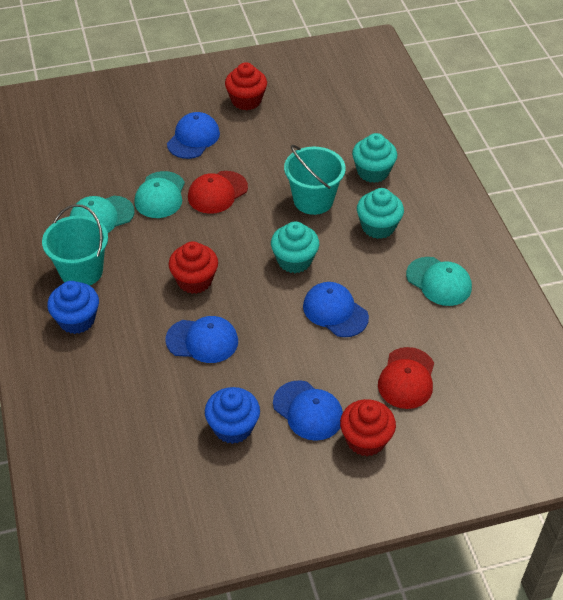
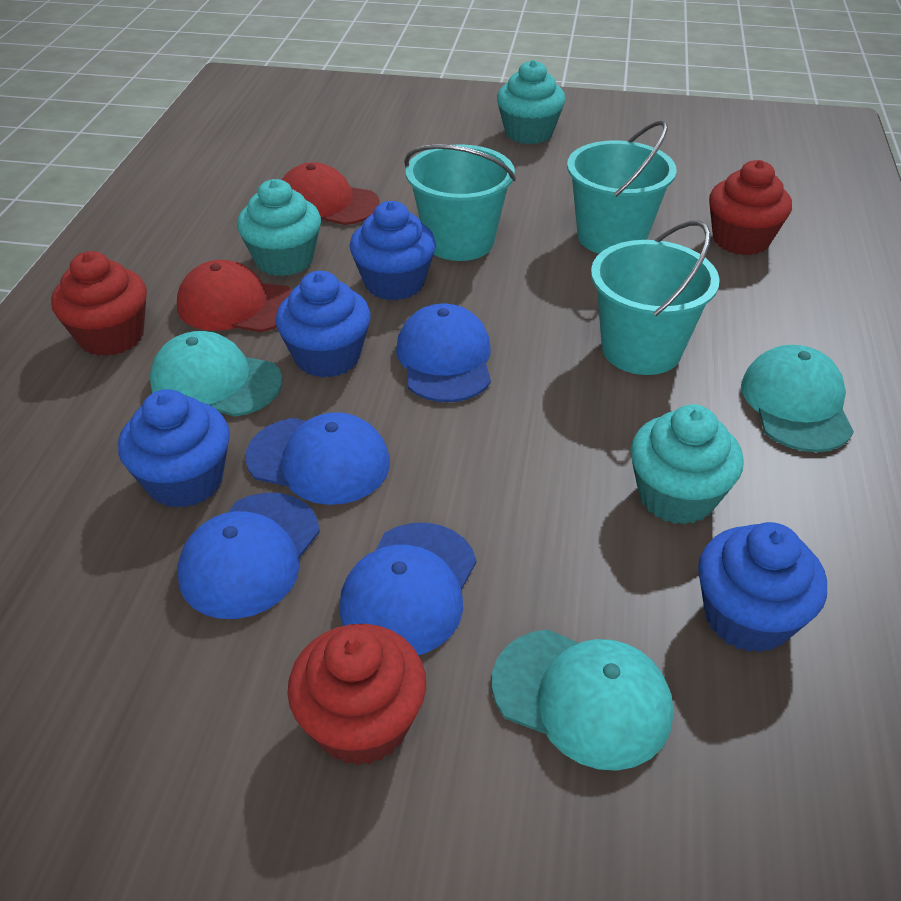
blue cupcake: 2 -> 4
turquoise bucket: 2 -> 3

